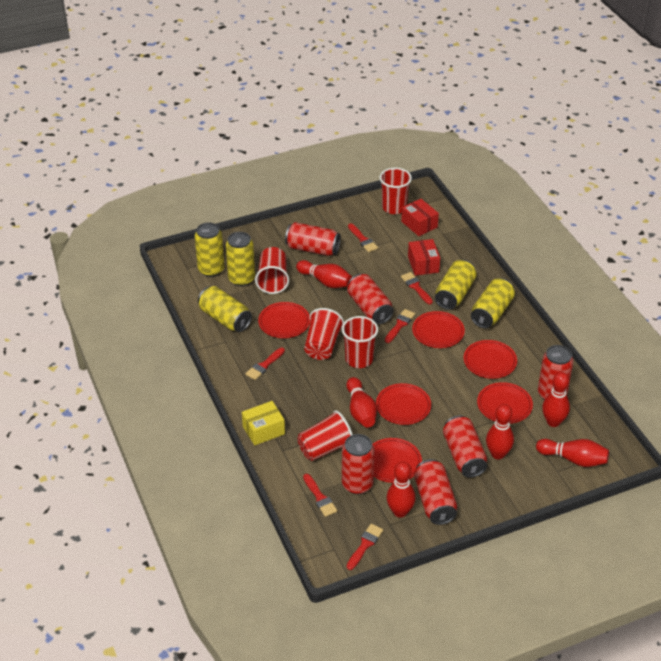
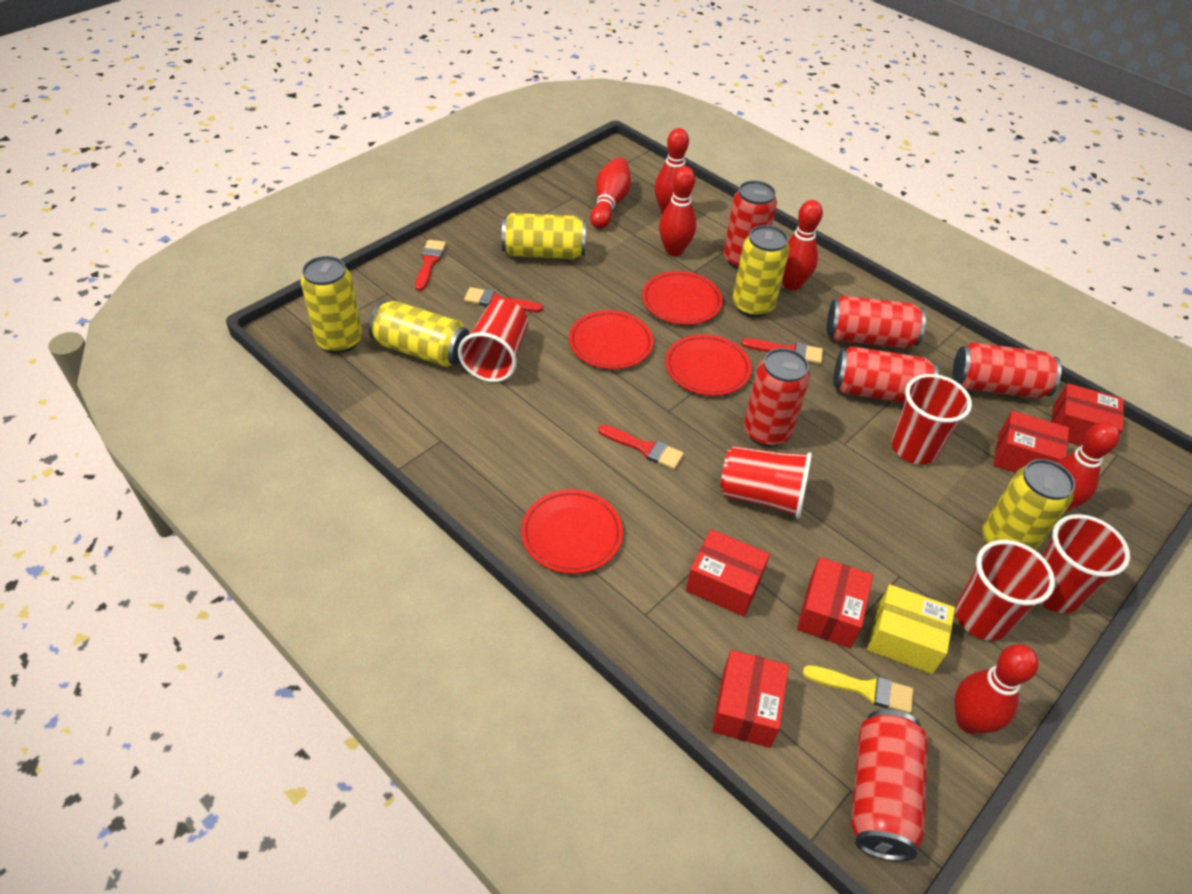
red box: 2 -> 5
red brush: 6 -> 4
red plate: 6 -> 4
yellow brush: 0 -> 1

